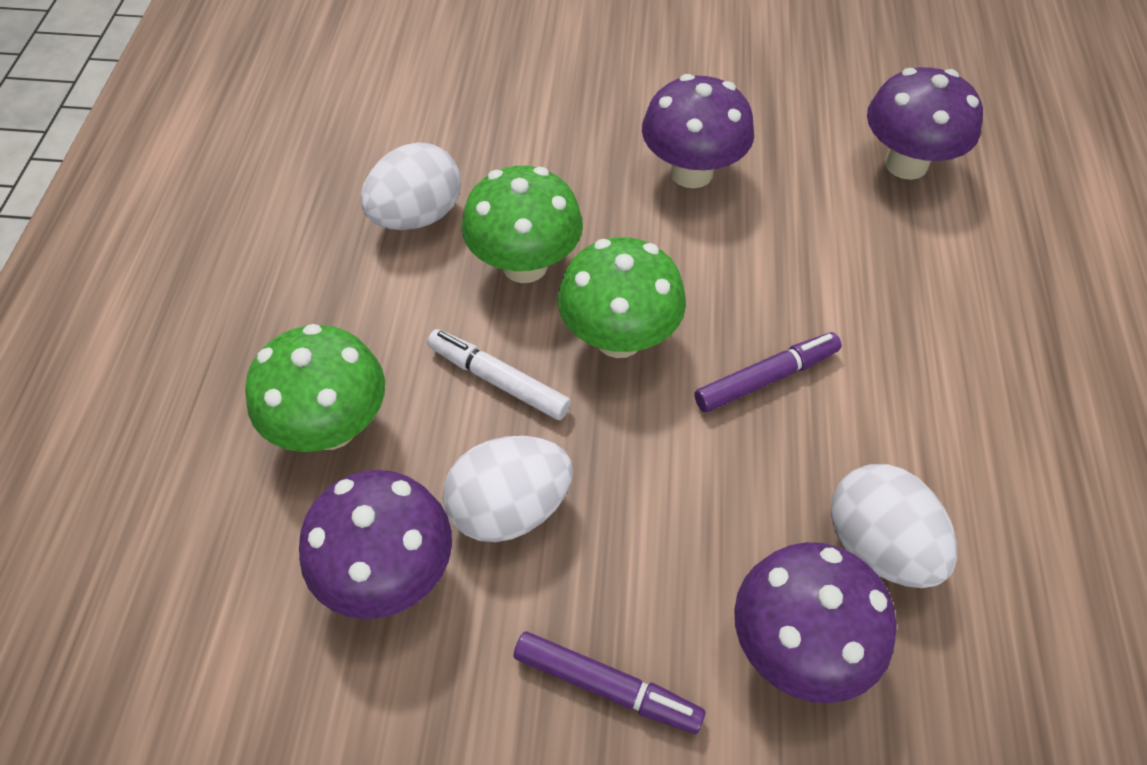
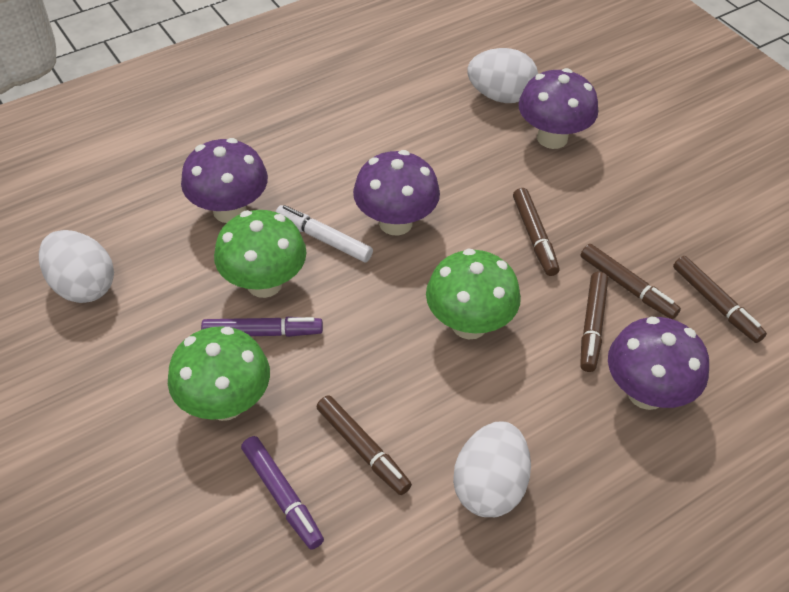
brown marker: 0 -> 5

